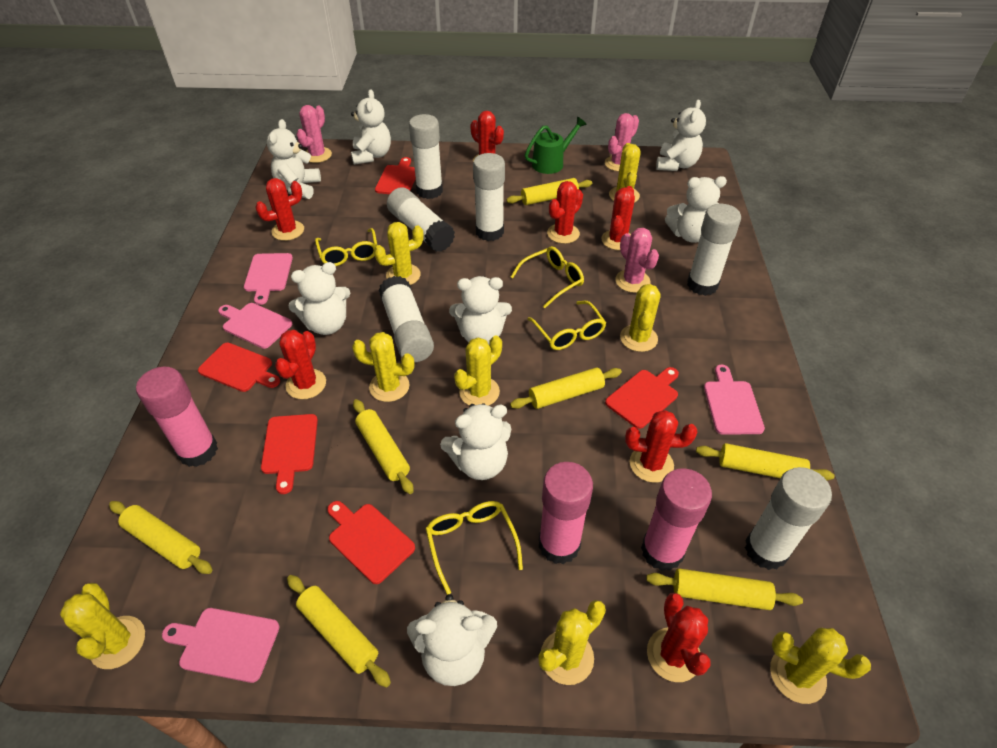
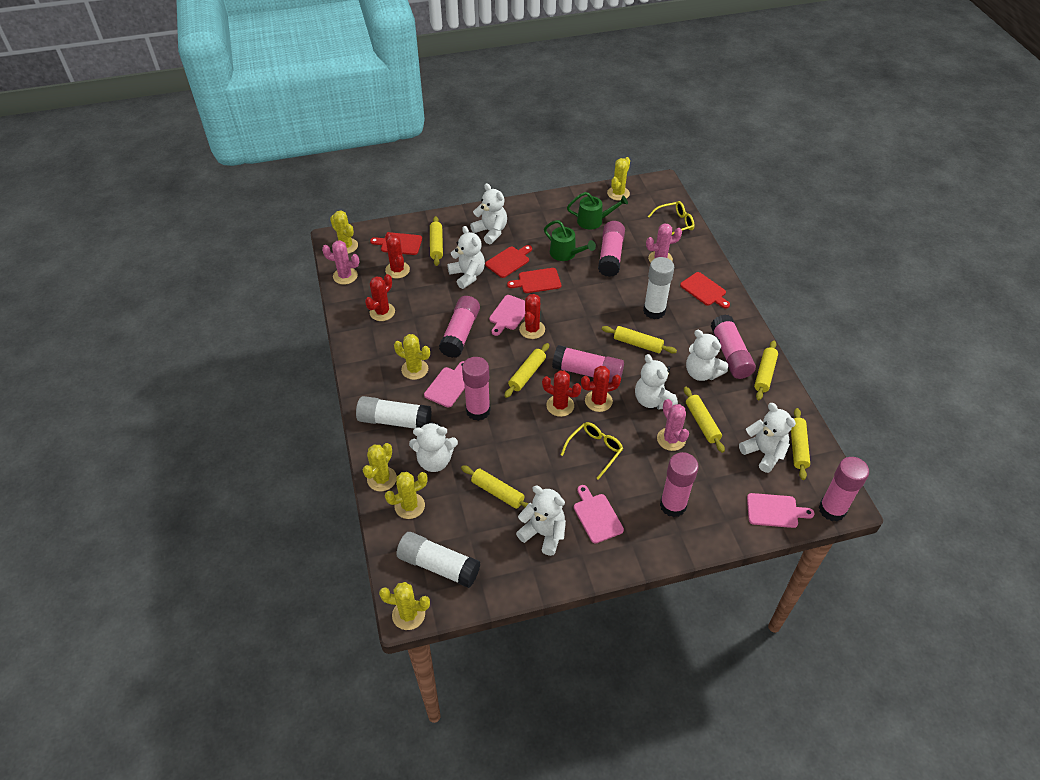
green watering can: 1 -> 2
pink glue stick: 3 -> 7
red cactus: 7 -> 5
red cutting board: 5 -> 4
white glue stick: 6 -> 3
white teddy bear: 8 -> 7
yellow cactus: 8 -> 6
yellow glasses: 4 -> 2

